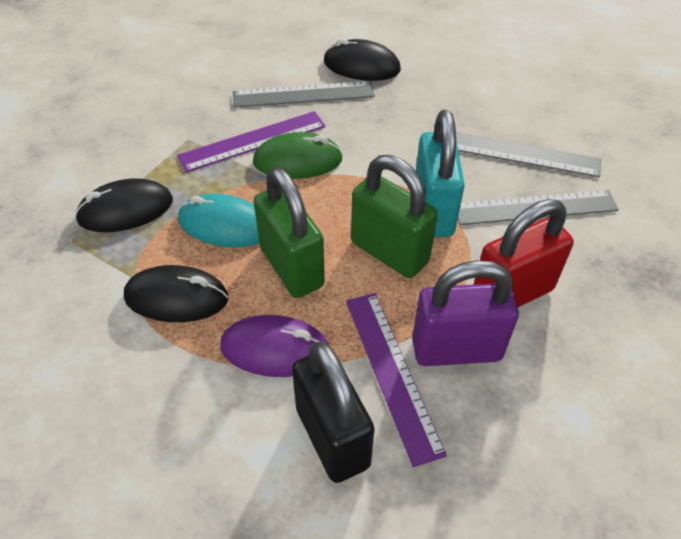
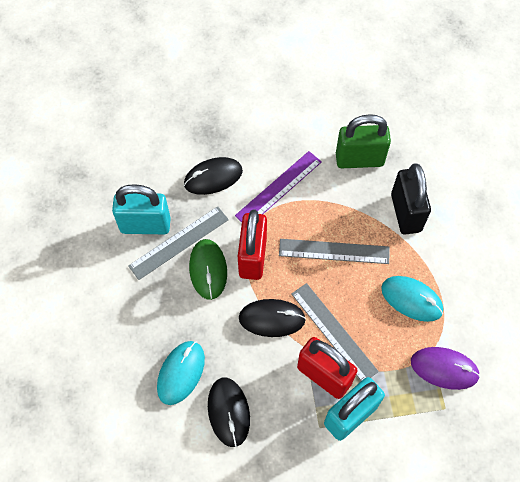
green padlock: 2 -> 1
purple padlock: 1 -> 0
purple ruler: 2 -> 1
red padlock: 1 -> 2
turquoise mouse: 1 -> 2
turquoise padlock: 1 -> 2

